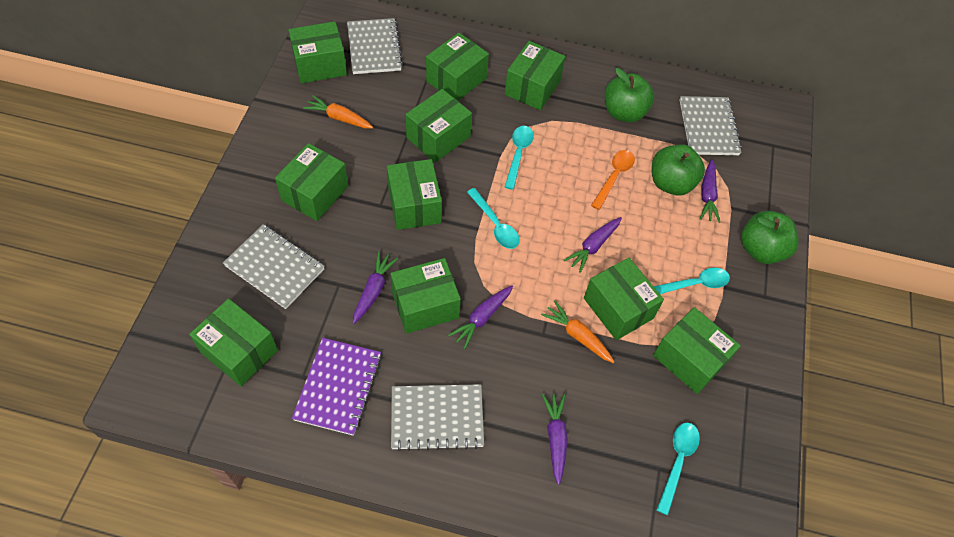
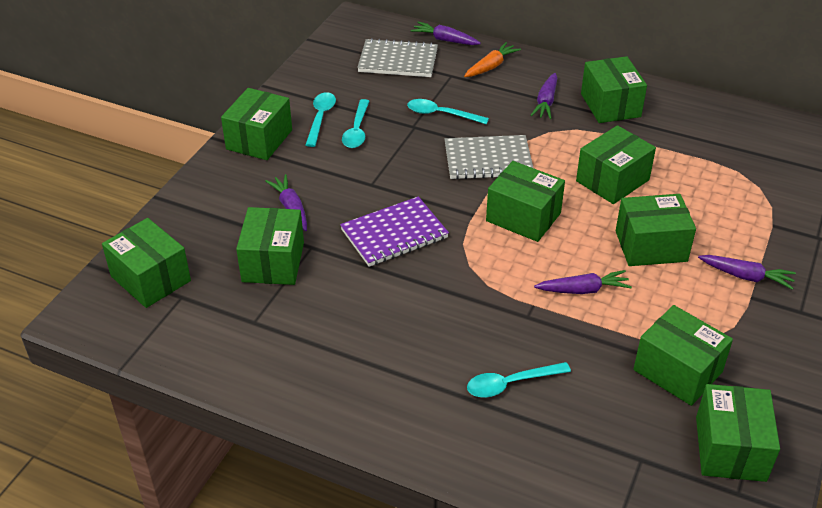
green apple: 3 -> 0
green box: 10 -> 9
grey notebook: 4 -> 2
orange carrot: 2 -> 1
orange spoon: 1 -> 0

